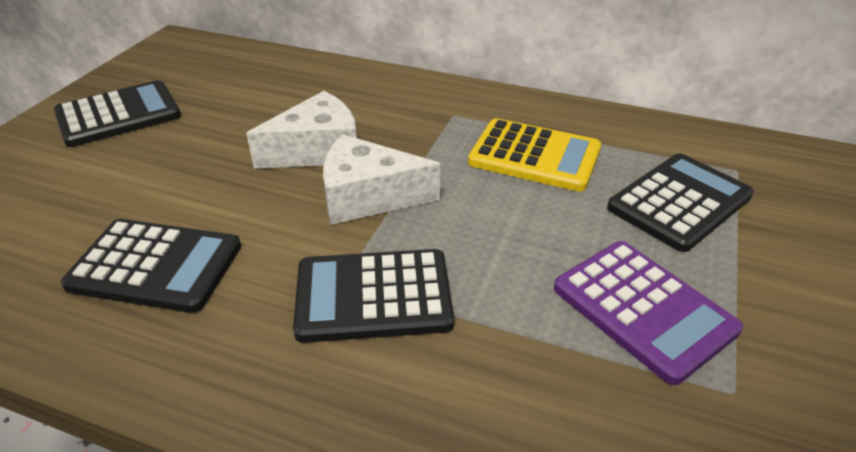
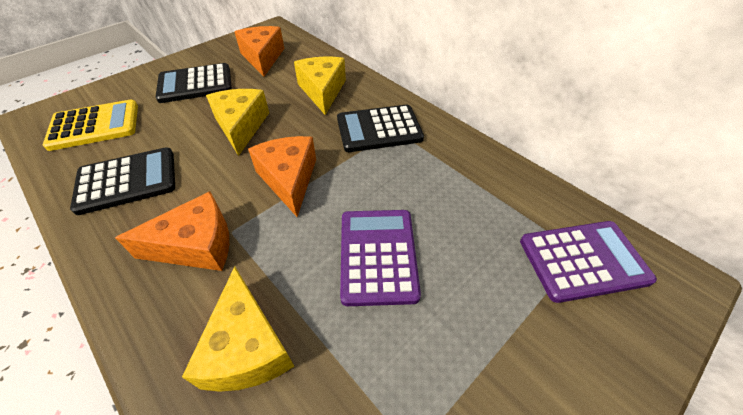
black calculator: 4 -> 3
orange cheese: 0 -> 3
purple calculator: 1 -> 2
white cheese: 2 -> 0
yellow cheese: 0 -> 3

